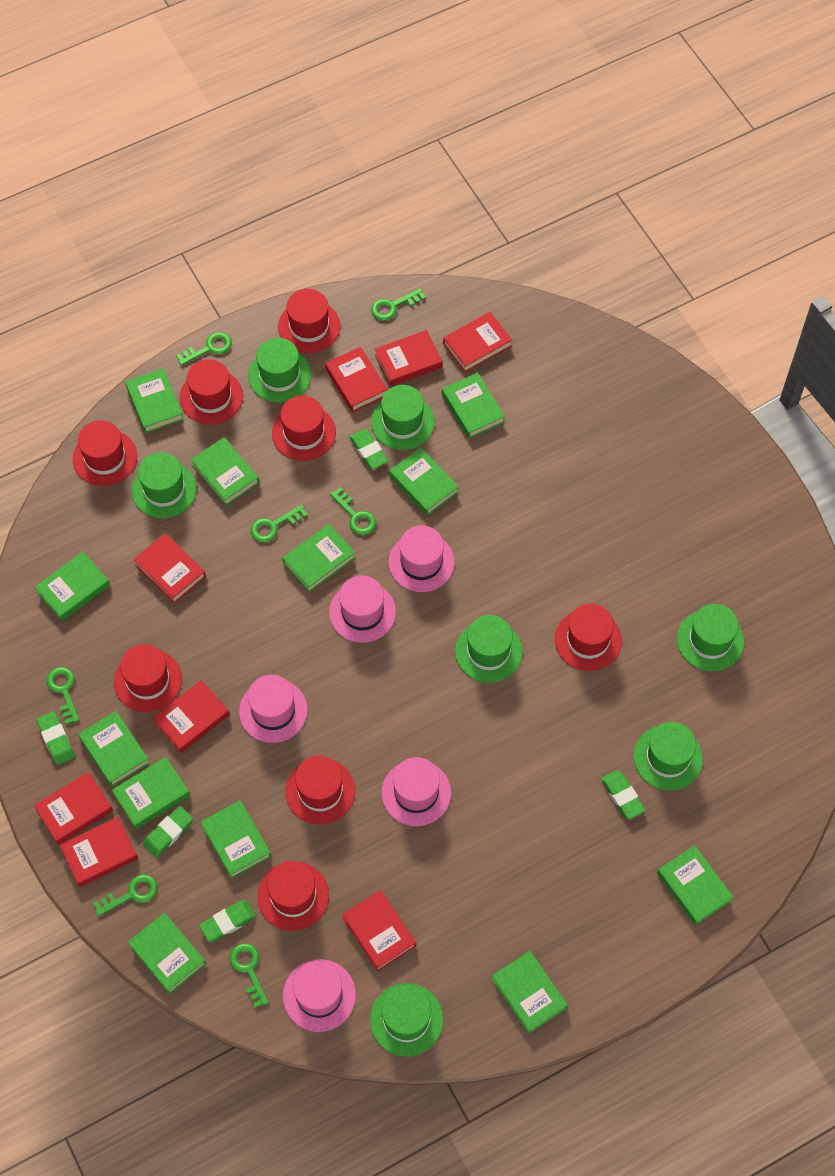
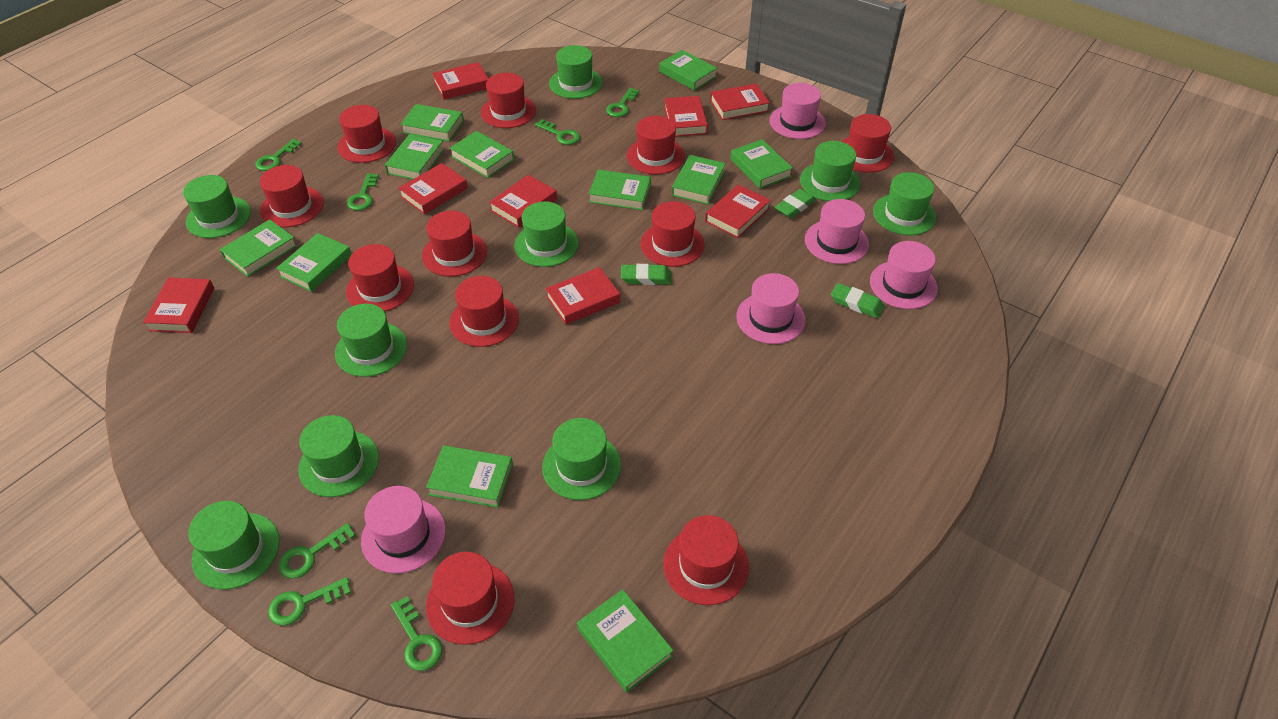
green book: 12 -> 11
green eraser: 5 -> 3
green hat: 7 -> 9
red hat: 8 -> 11

